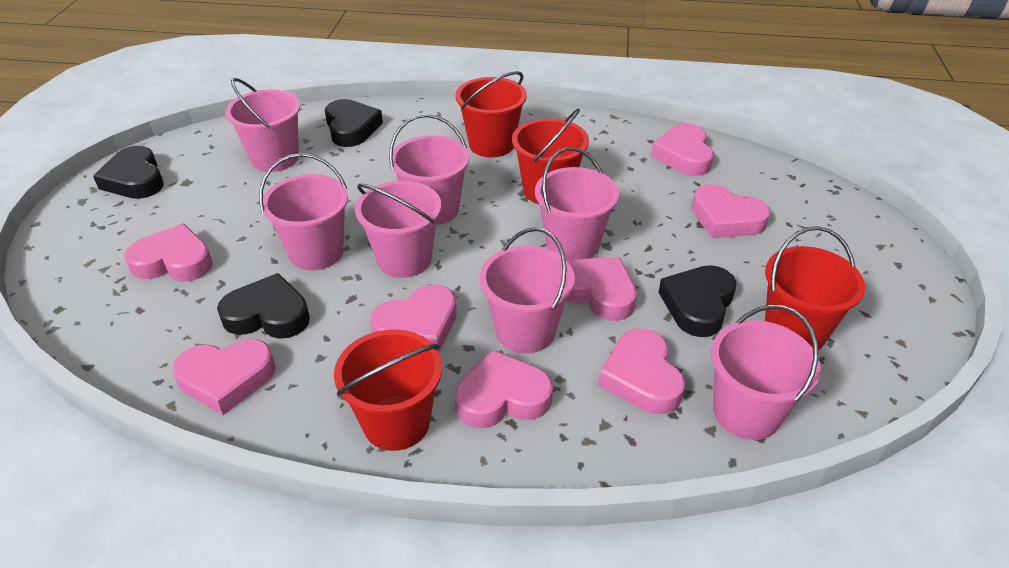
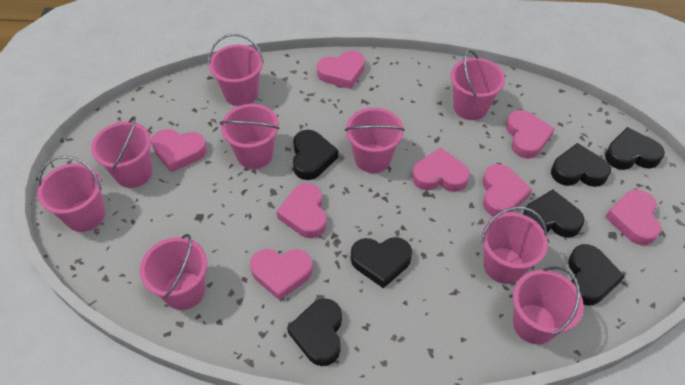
black heart: 4 -> 7
pink bucket: 7 -> 9
red bucket: 4 -> 0

